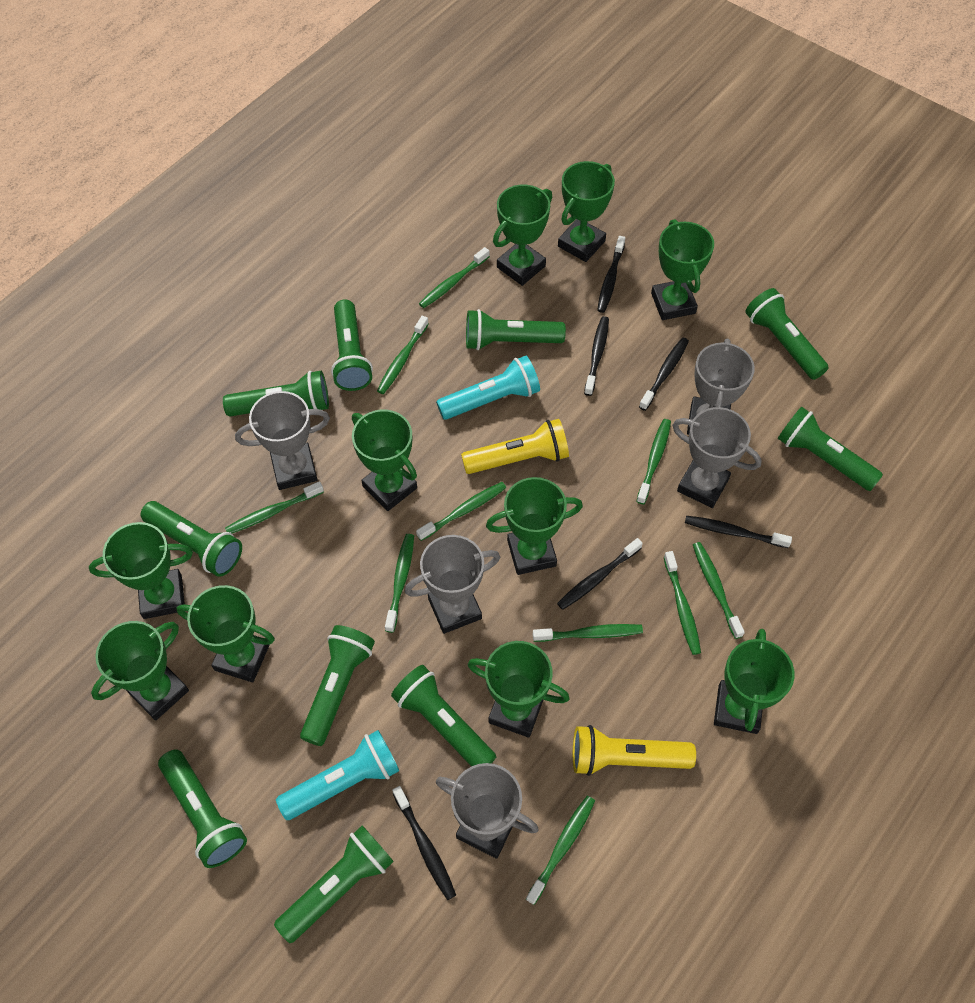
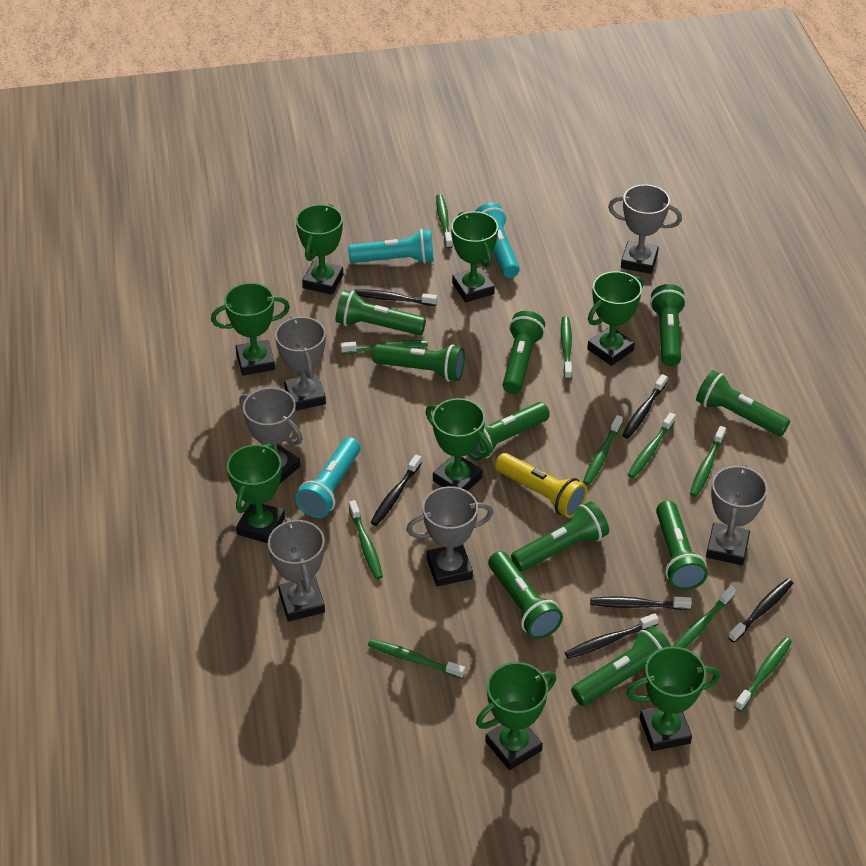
green trophy: 10 -> 8
grey trophy: 5 -> 6
turquoise flashlight: 2 -> 3
yellow flashlight: 2 -> 1

